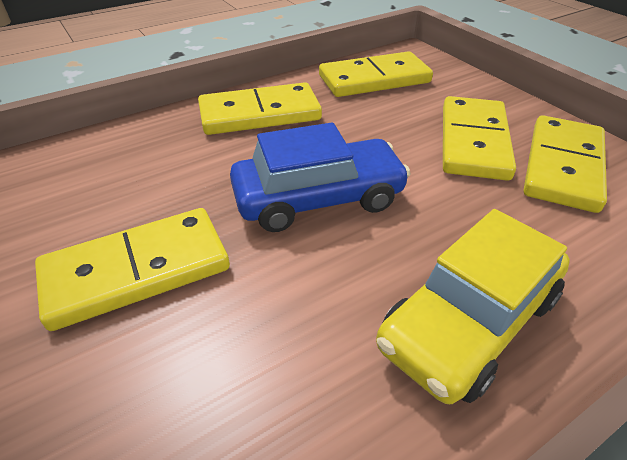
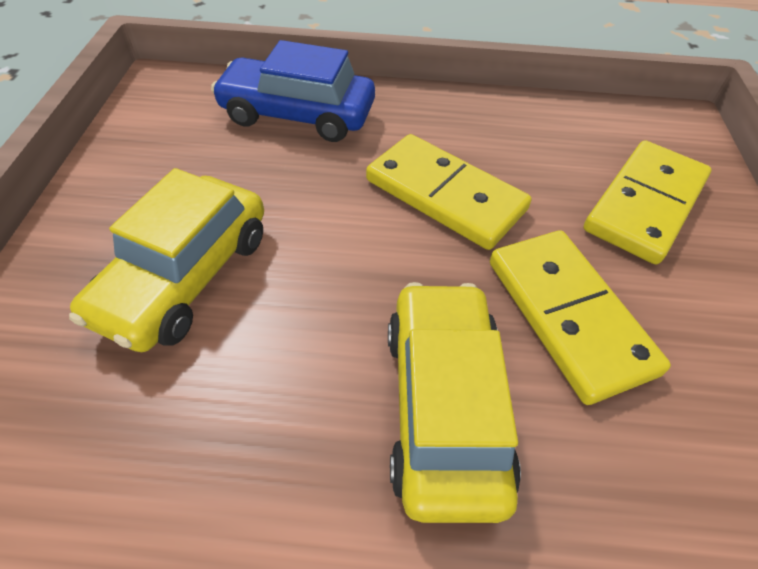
yellow car: 1 -> 2
yellow domino: 5 -> 3

